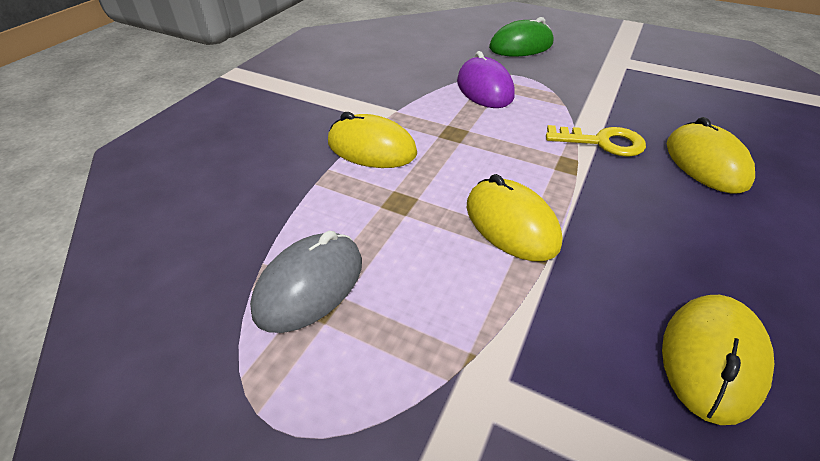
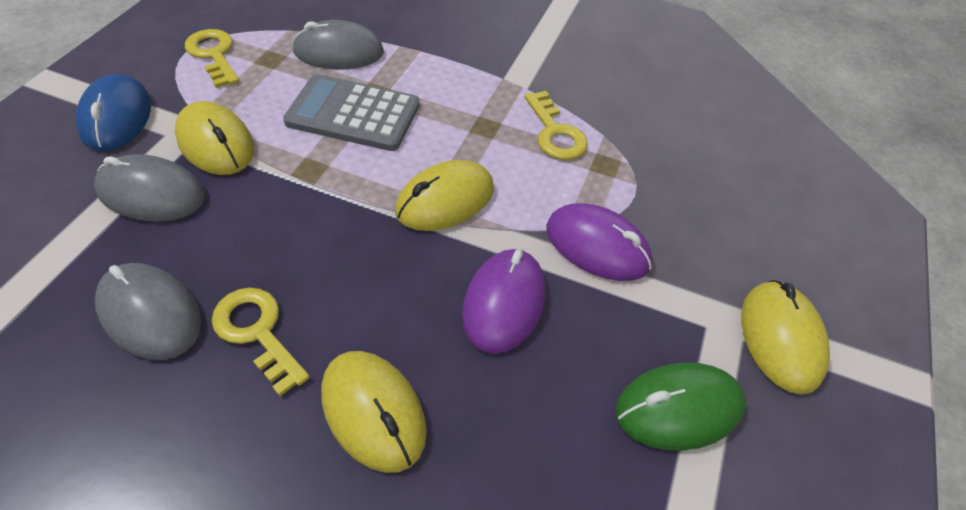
blue mouse: 0 -> 1
grey calculator: 0 -> 1
grey mouse: 1 -> 3
purple mouse: 1 -> 2
yellow key: 1 -> 3

